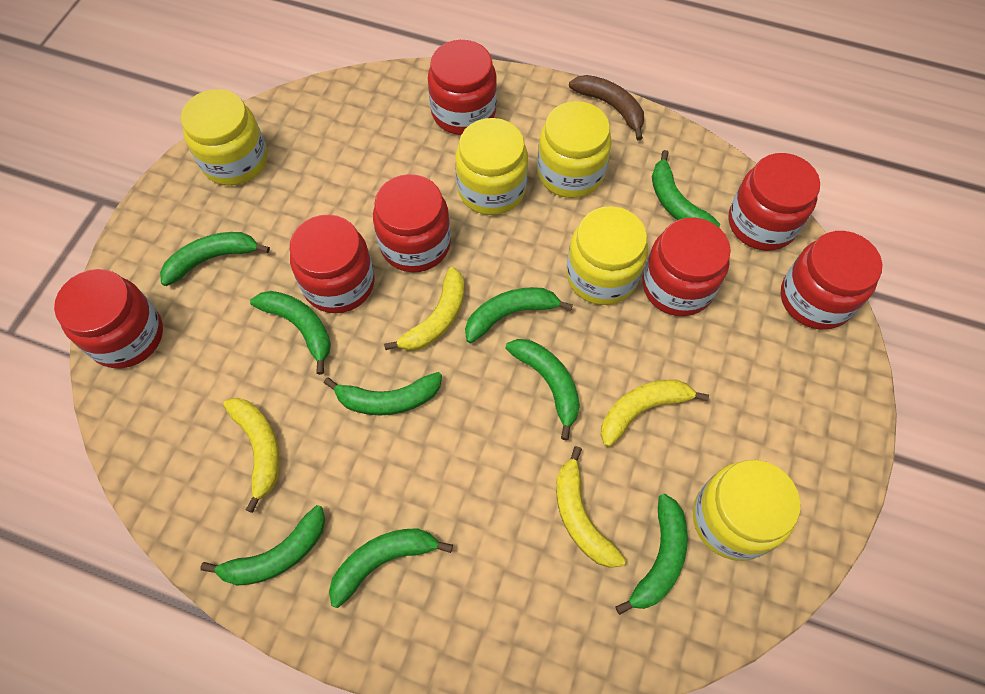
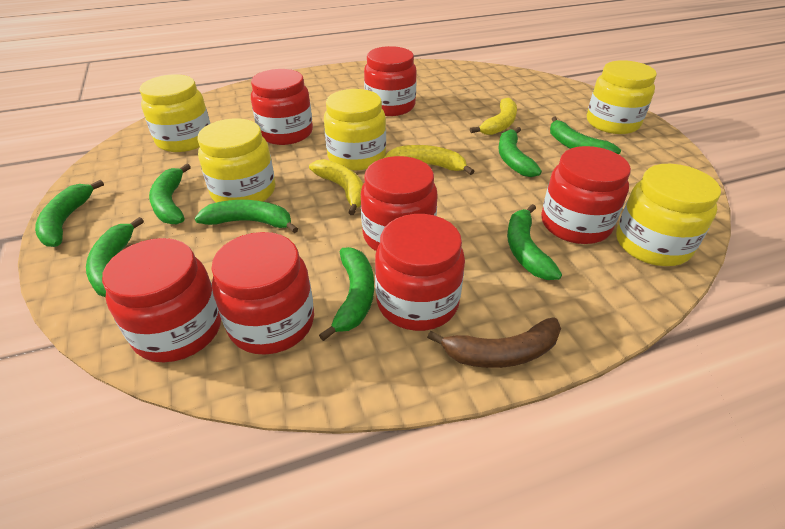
green banana: 9 -> 8
yellow banana: 4 -> 3

